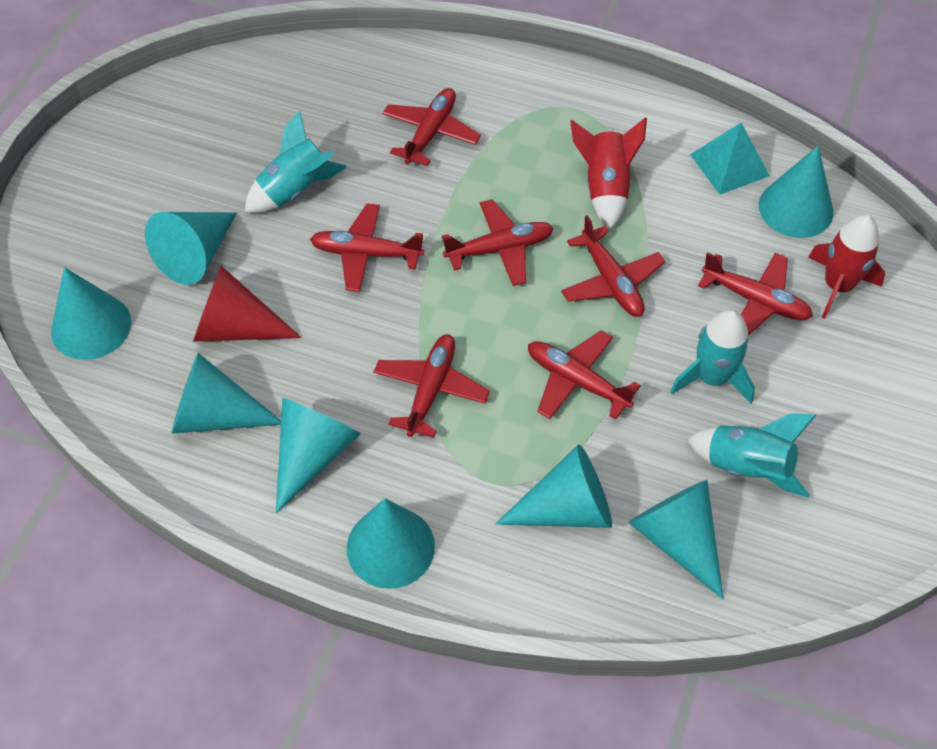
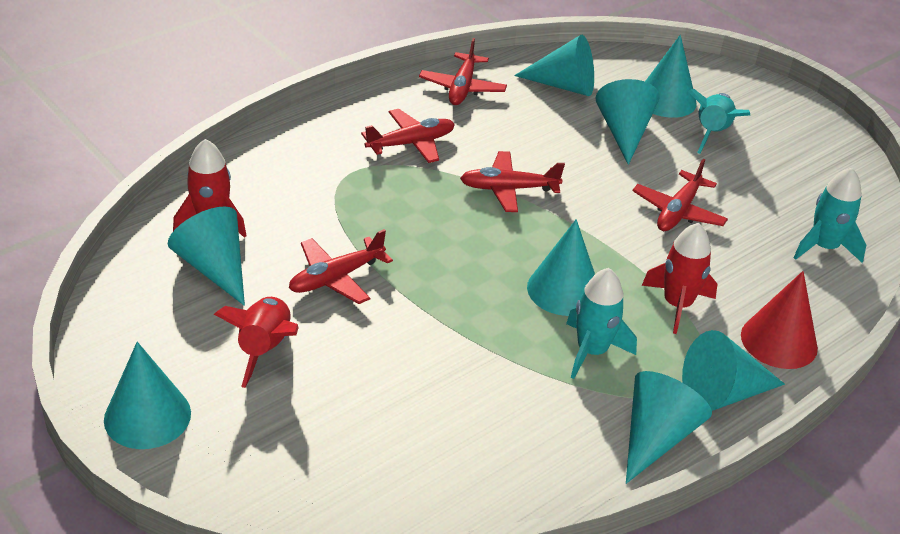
red plane: 7 -> 5
red rocket: 2 -> 3
turquoise pyramid: 1 -> 0

